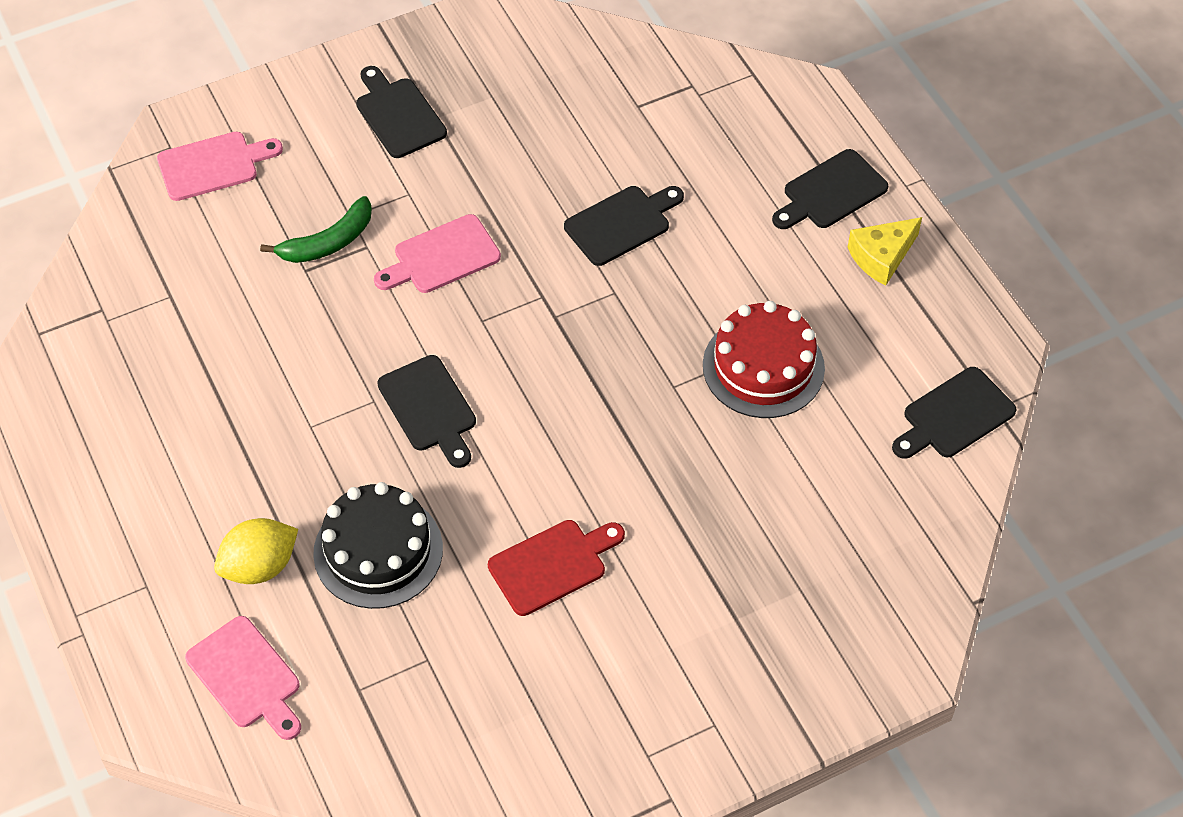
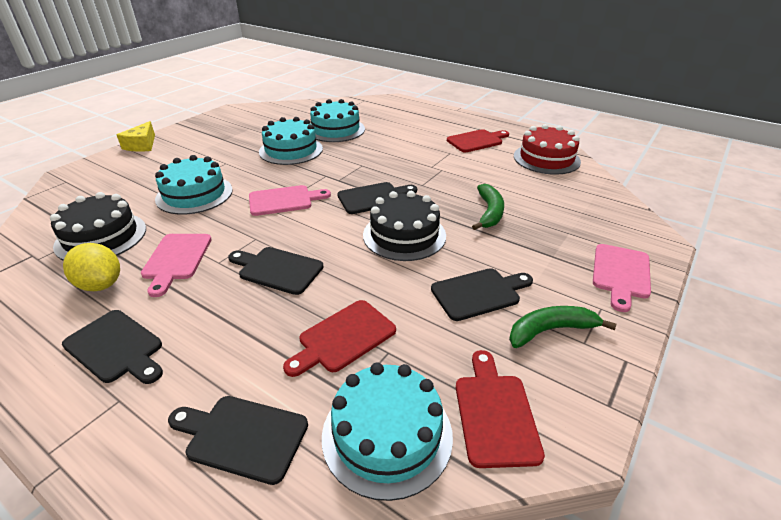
black cake: 1 -> 2
green banana: 1 -> 2
red cutting board: 1 -> 3
turquoise cake: 0 -> 4

